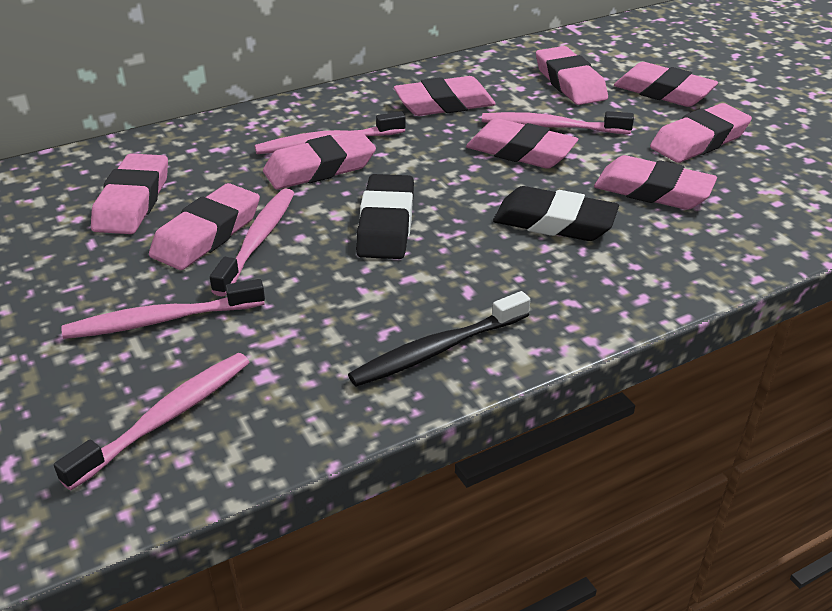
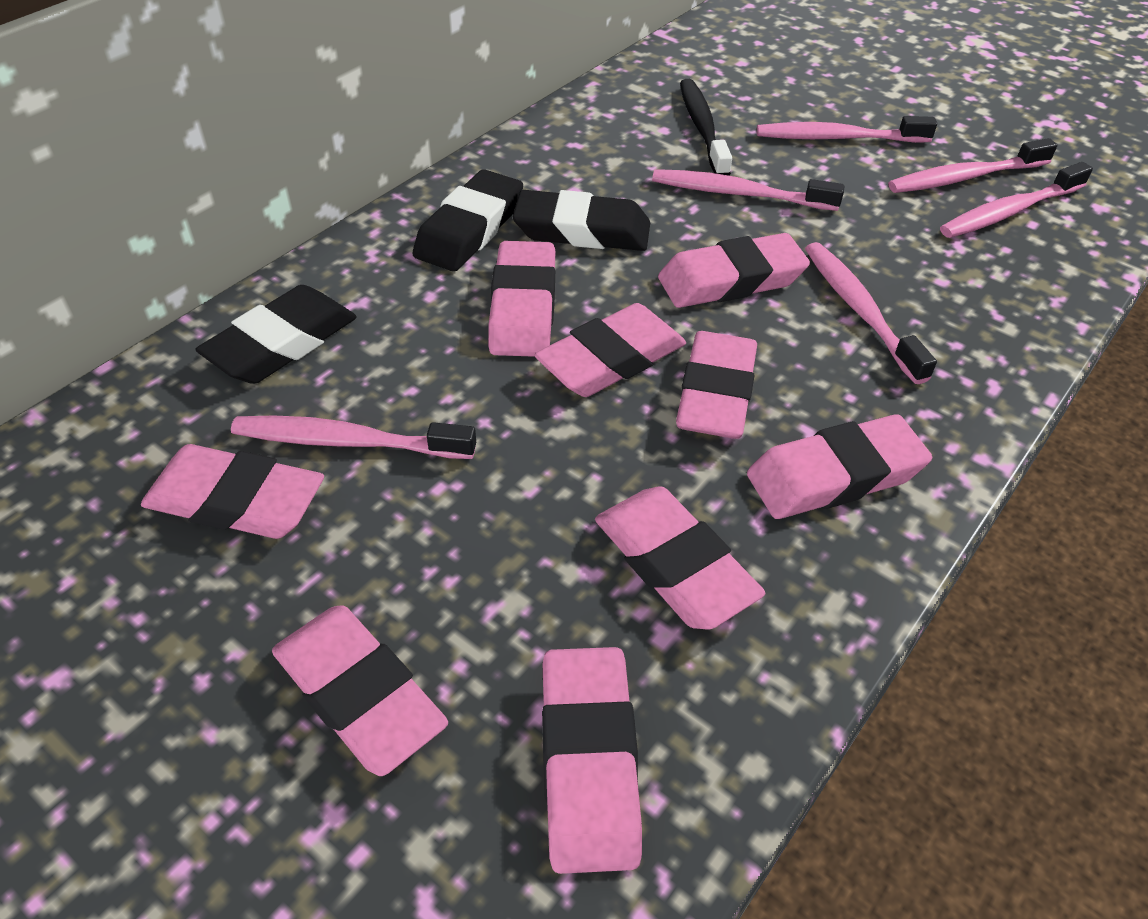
black eraser: 2 -> 3
pink toothbrush: 5 -> 6

